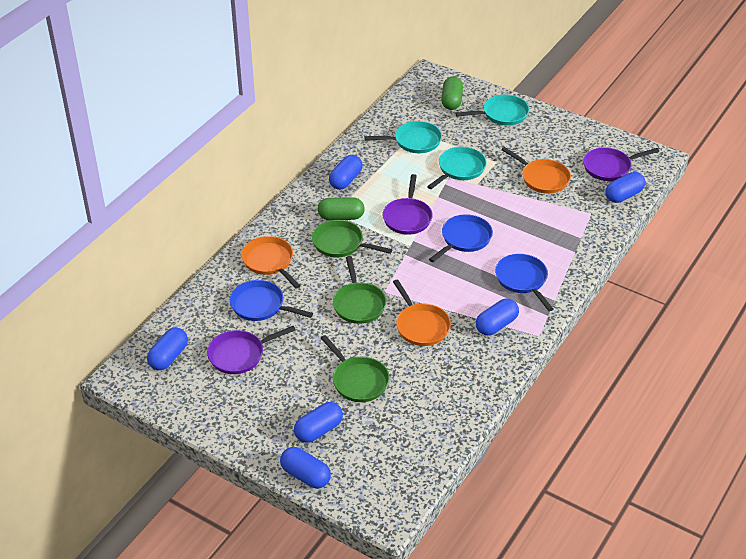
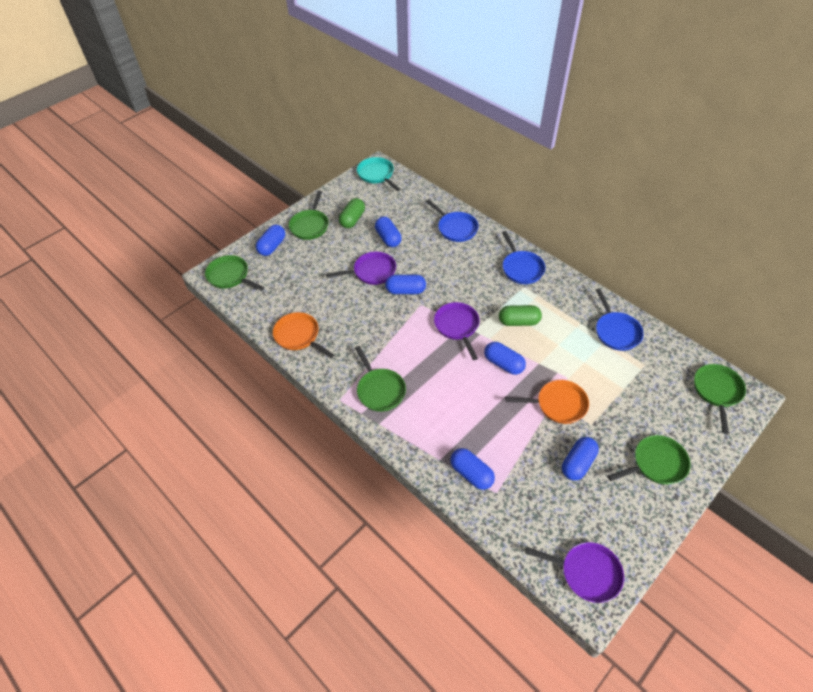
green pan: 3 -> 5
orange pan: 3 -> 2
turquoise pan: 3 -> 1

